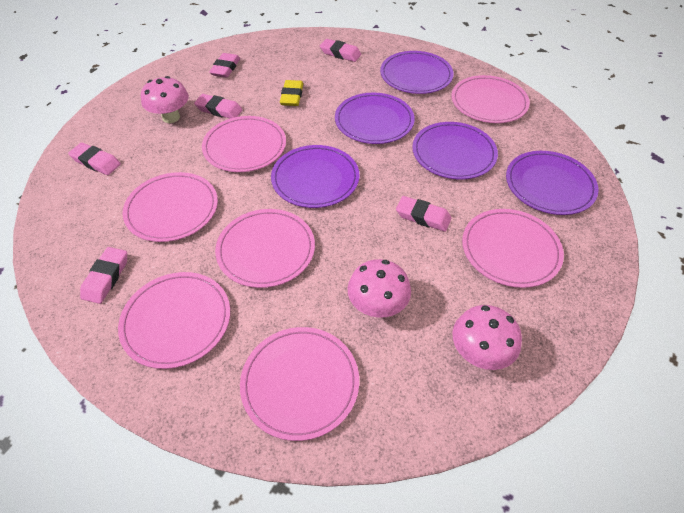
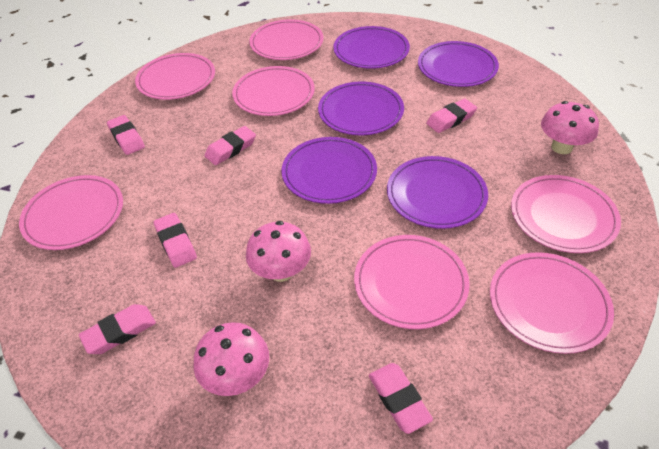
yellow eraser: 1 -> 0

